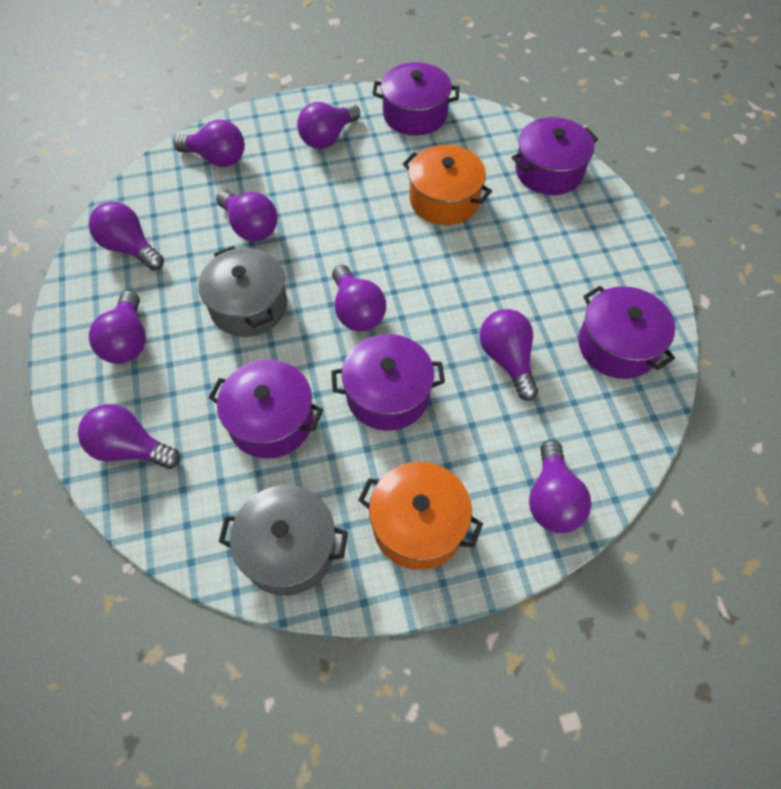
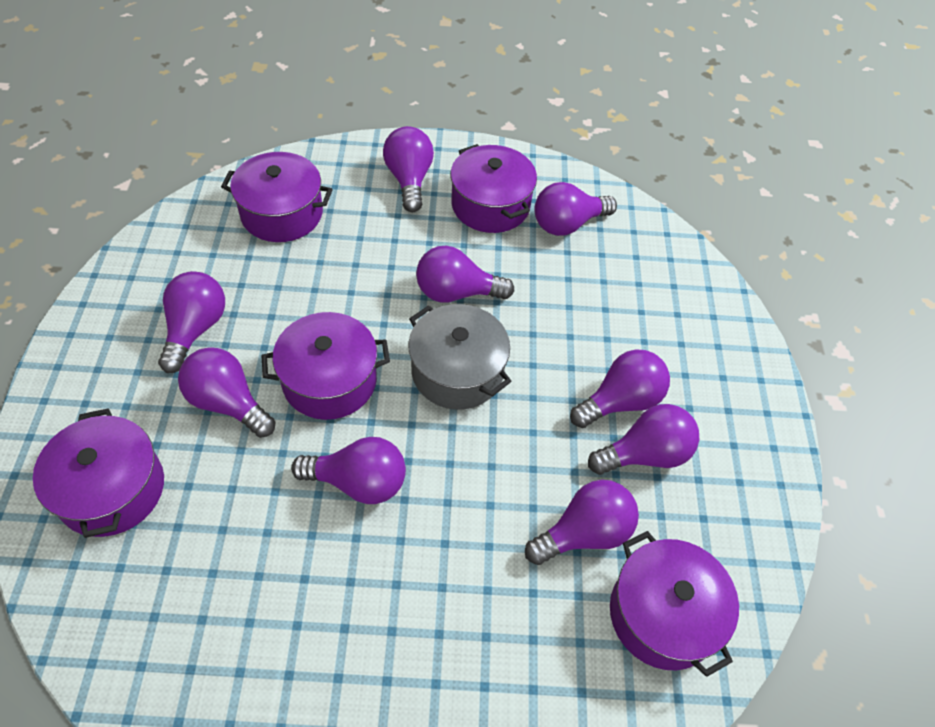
grey pot: 2 -> 1
orange pot: 2 -> 0

